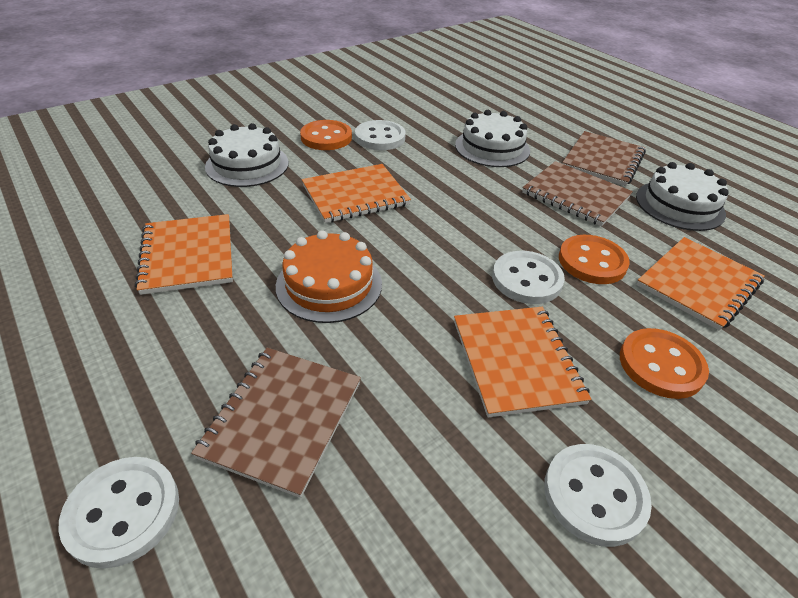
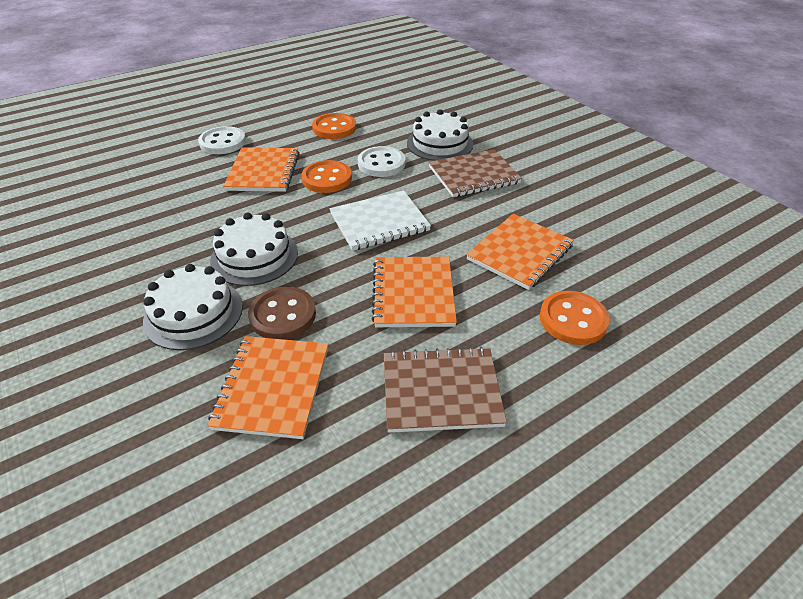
brown button: 0 -> 1
brown notebook: 3 -> 2
orange cake: 1 -> 0
white button: 4 -> 2
white notebook: 0 -> 1

